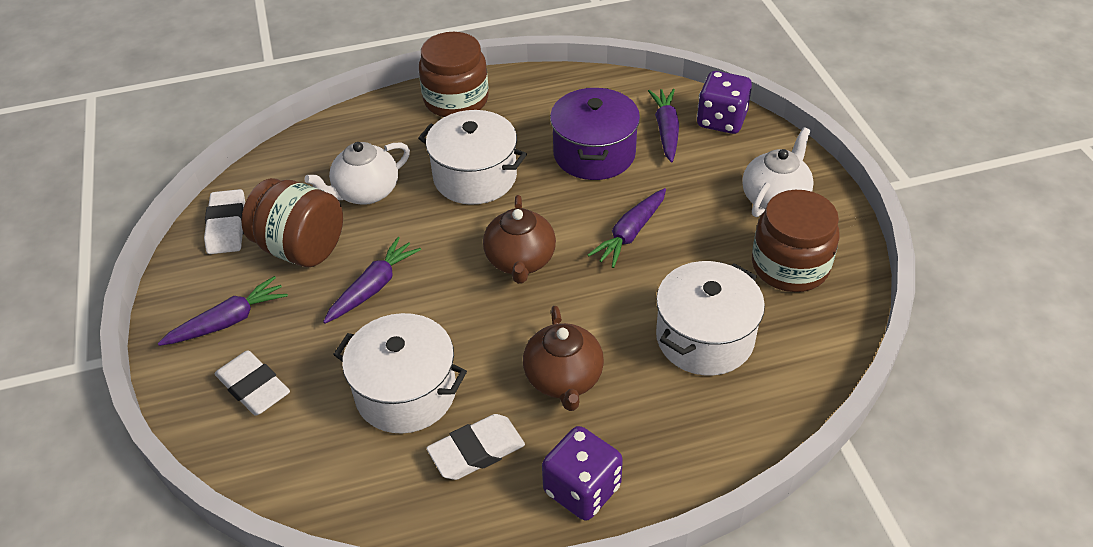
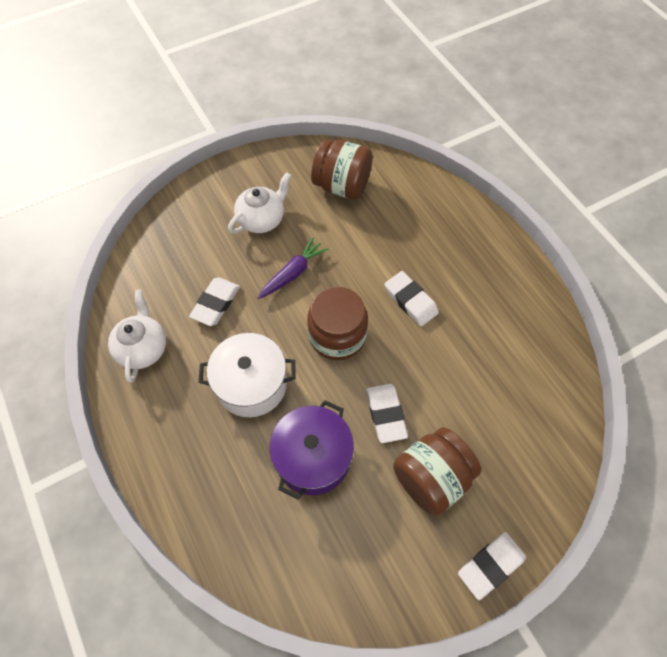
brown teapot: 2 -> 0
purple carrot: 4 -> 1
purple dice: 2 -> 0
white eraser: 3 -> 4
white pot: 3 -> 1

